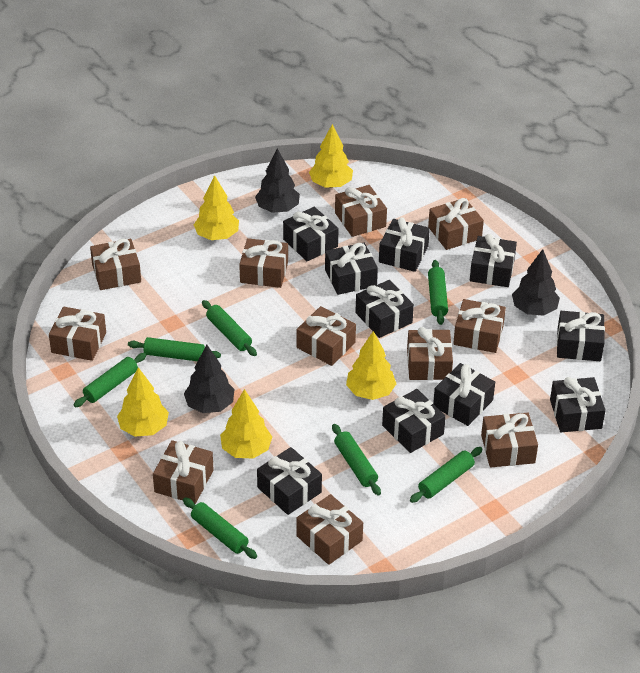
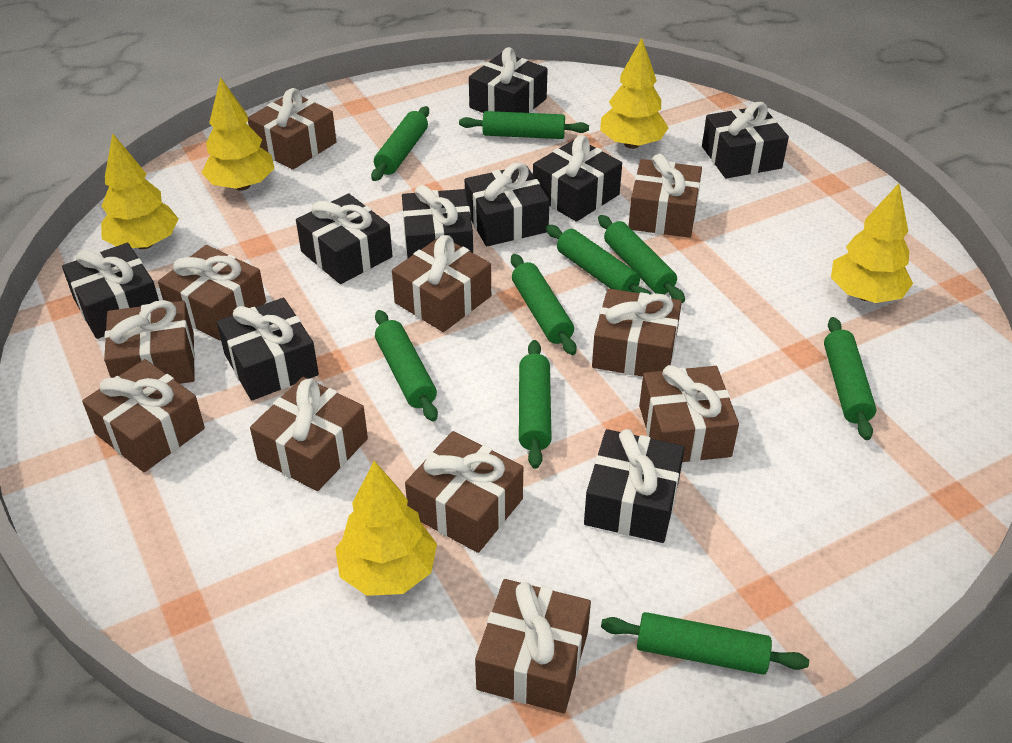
black gift: 10 -> 9
black tree: 3 -> 0
green rolling pin: 7 -> 9

